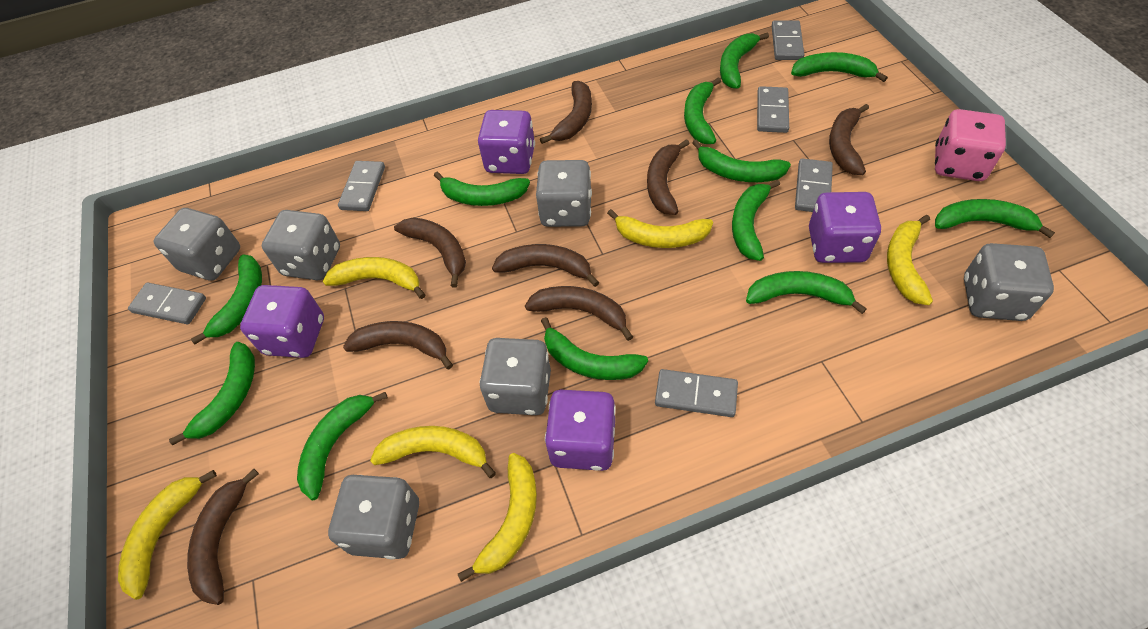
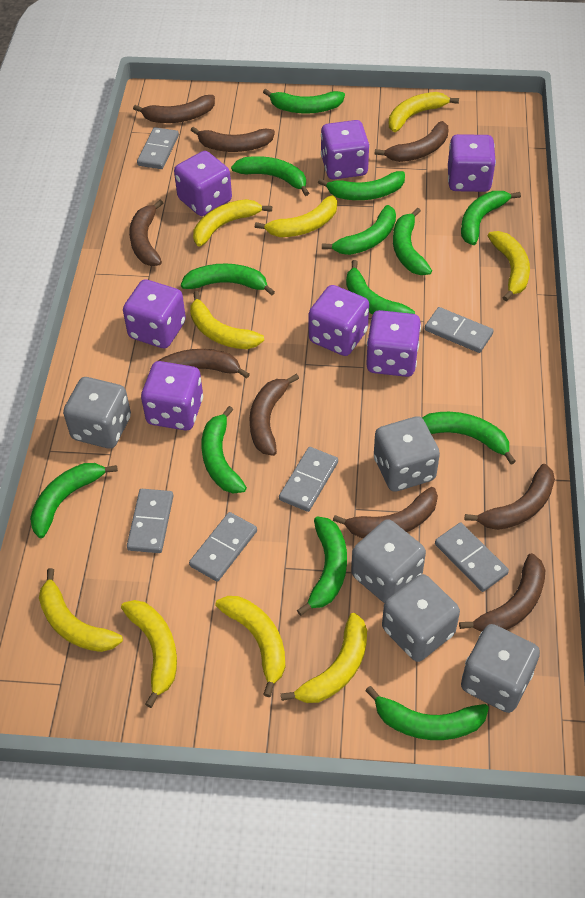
brown banana: 8 -> 9
green banana: 12 -> 13
grey dice: 6 -> 5
pink dice: 1 -> 0
purple dice: 4 -> 7
yellow banana: 6 -> 9

